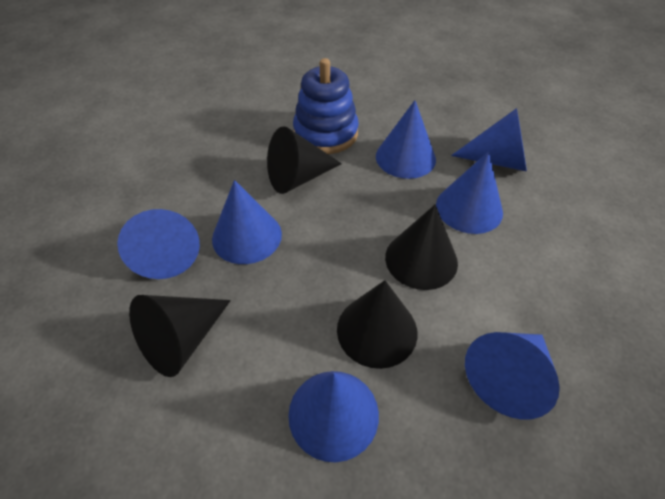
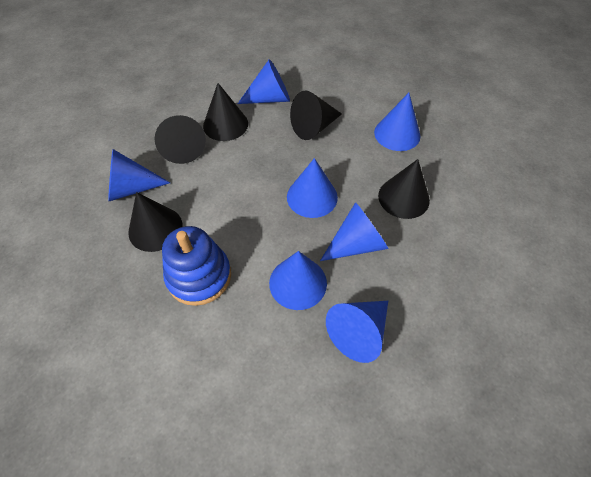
black cone: 4 -> 5

